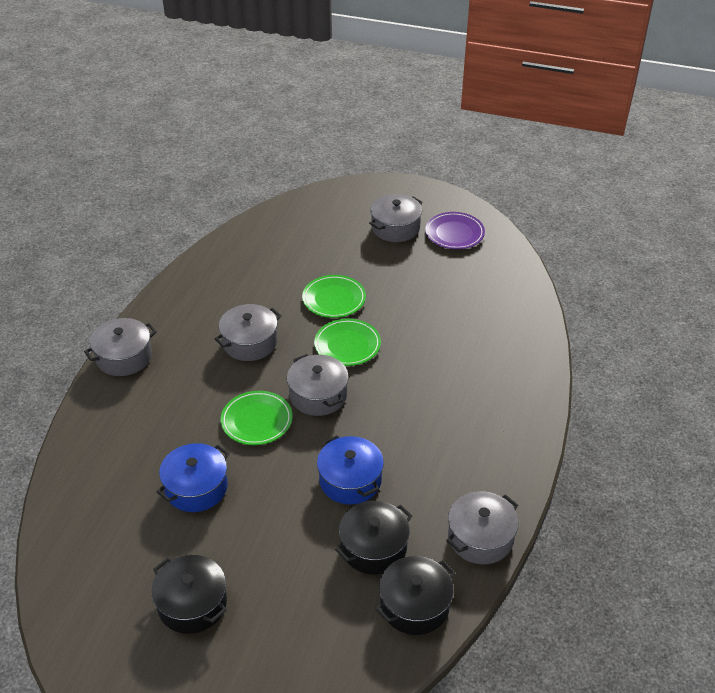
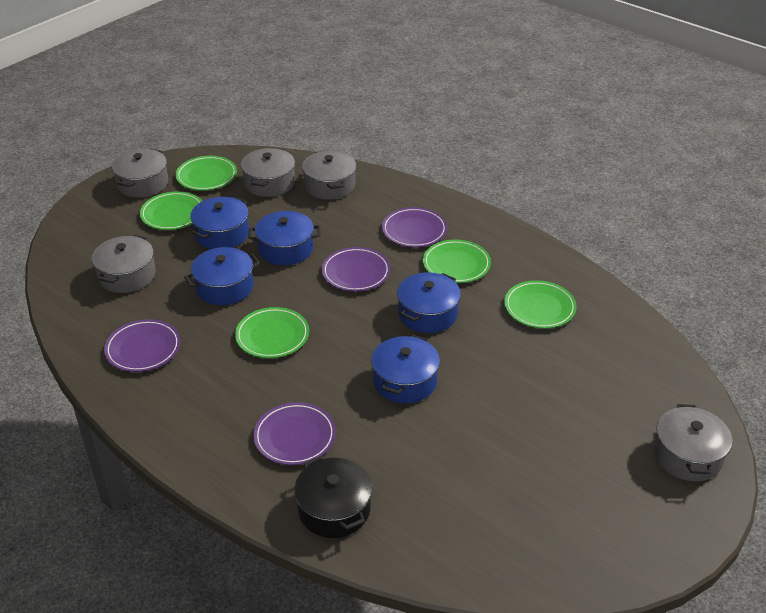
black pot: 3 -> 1
blue pot: 2 -> 5
green plate: 3 -> 5
purple plate: 1 -> 4

